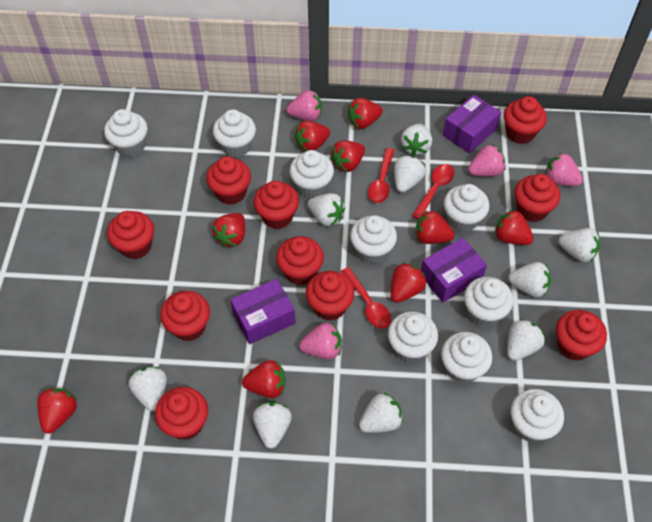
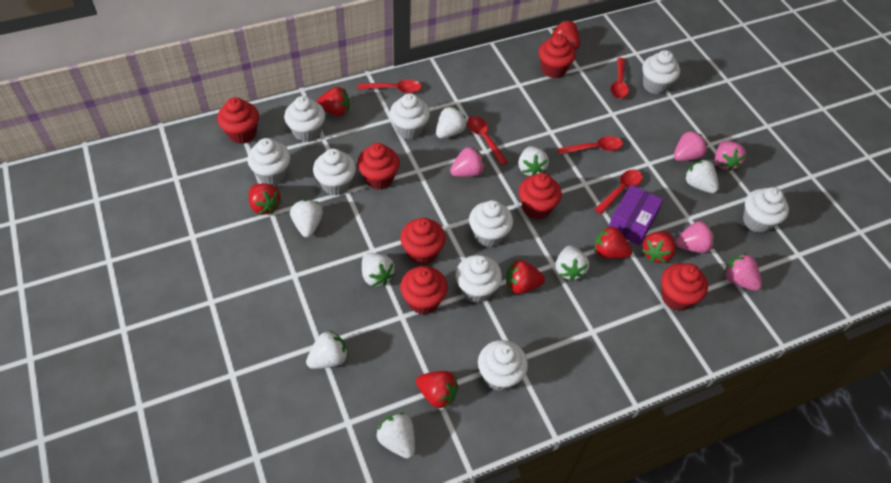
pink strawberry: 4 -> 5
purple box: 3 -> 1
red cupcake: 10 -> 7
red spoon: 3 -> 5
red strawberry: 9 -> 7
white strawberry: 9 -> 8

